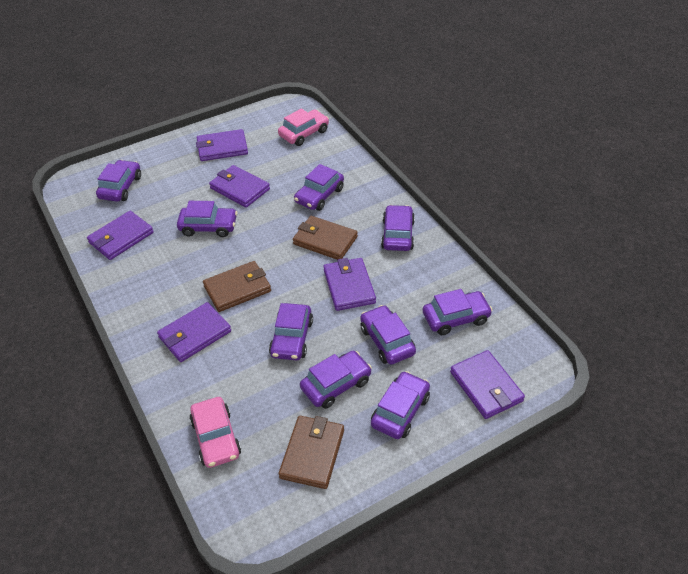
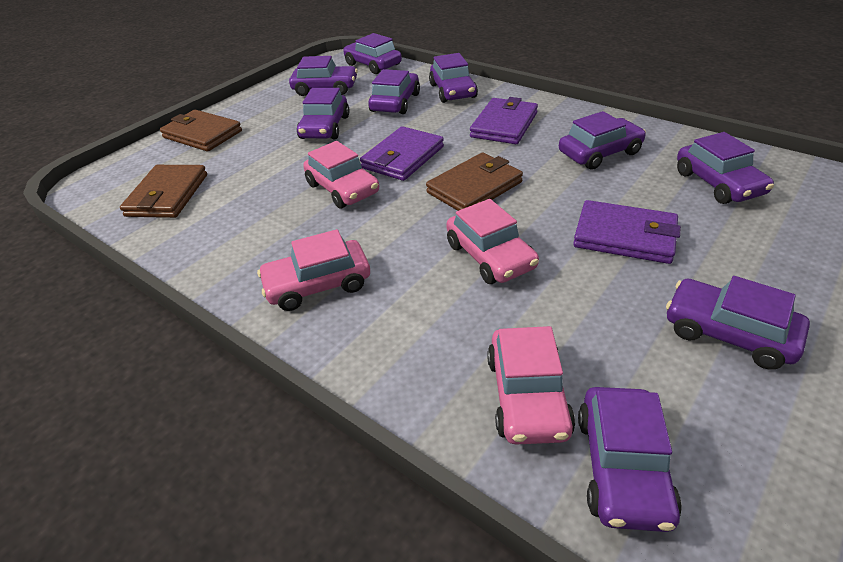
pink car: 2 -> 4
purple wallet: 6 -> 3

